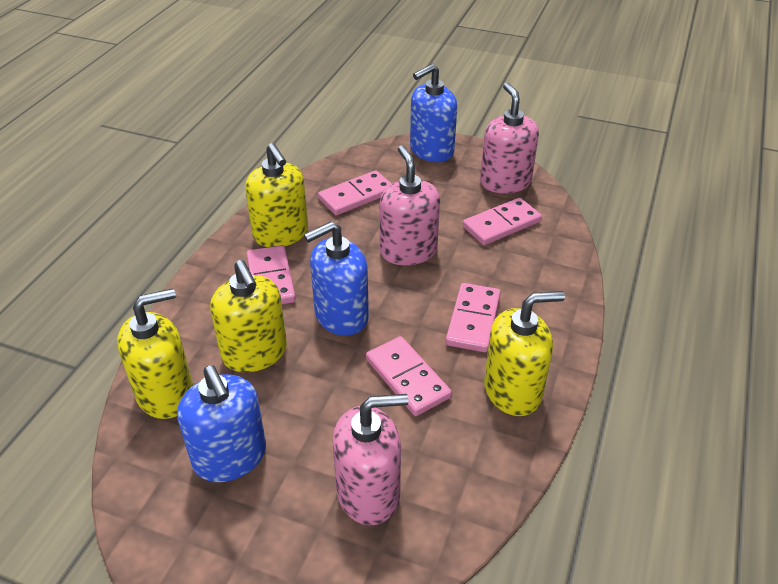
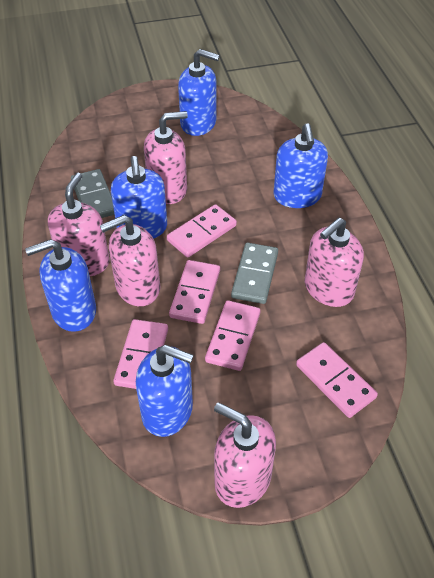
blue soap dispenser: 3 -> 5
grey domino: 0 -> 2
pink soap dispenser: 3 -> 5
yellow soap dispenser: 4 -> 0

